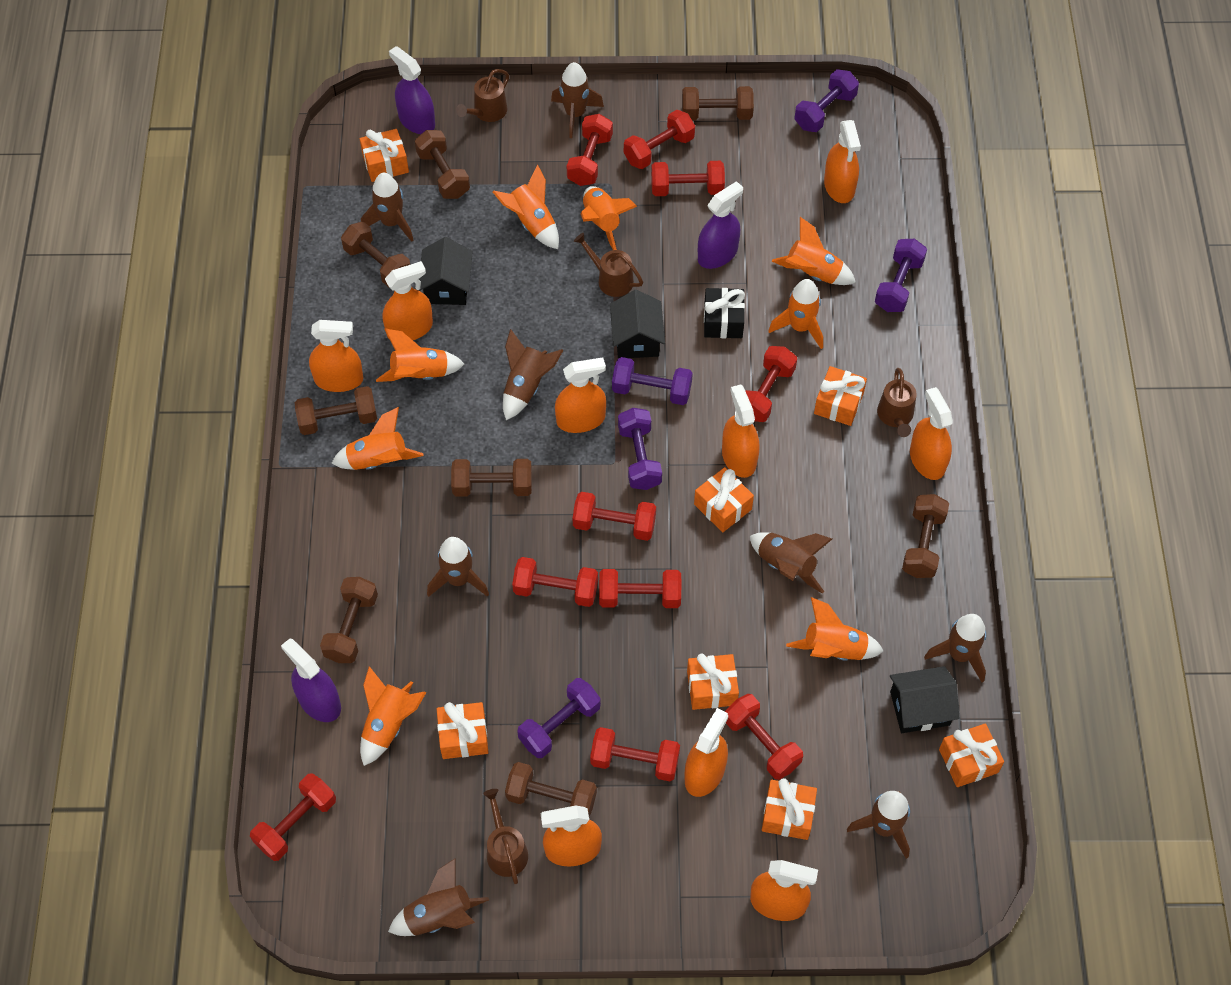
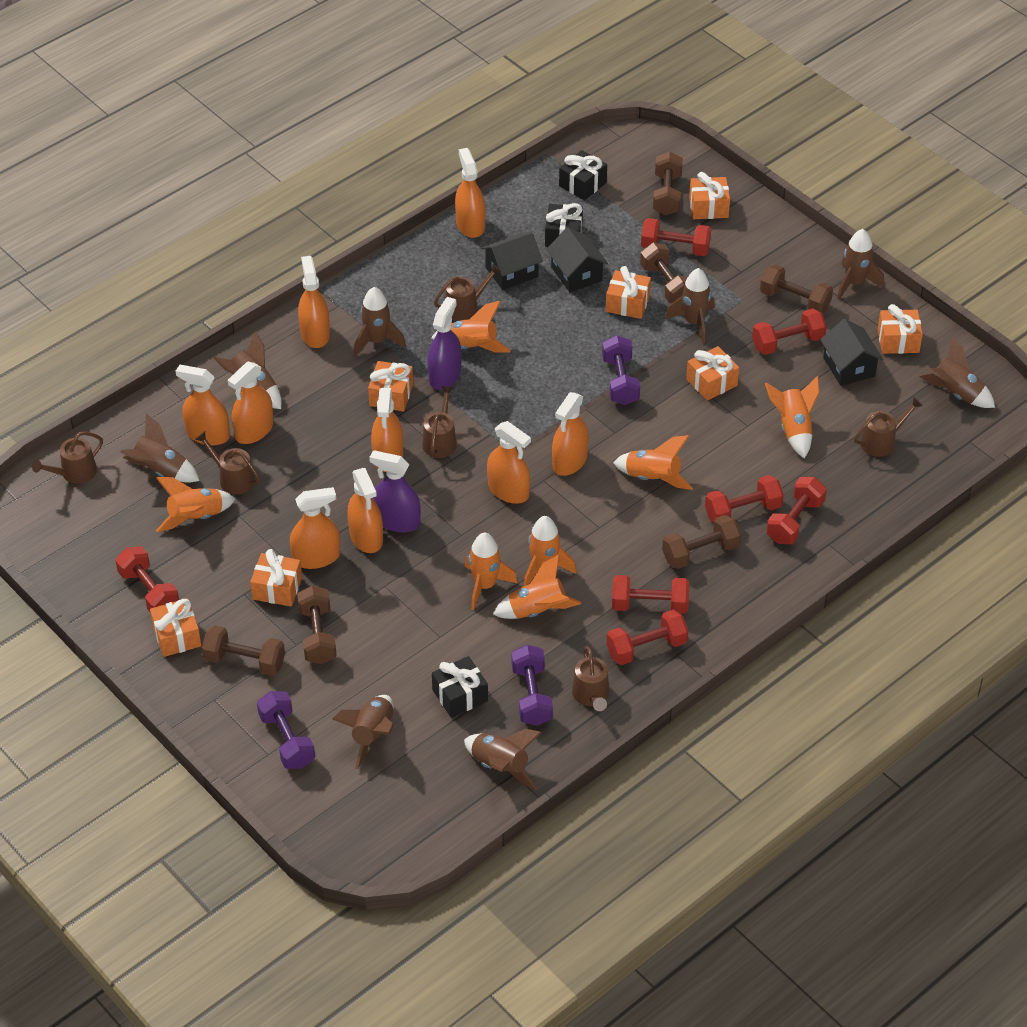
black gift: 1 -> 3
brown dumbbell: 8 -> 6
brown watering can: 4 -> 6
orange rocket: 8 -> 7
purple dumbbell: 5 -> 3
purple spray bottle: 3 -> 2
red dumbbell: 10 -> 7

